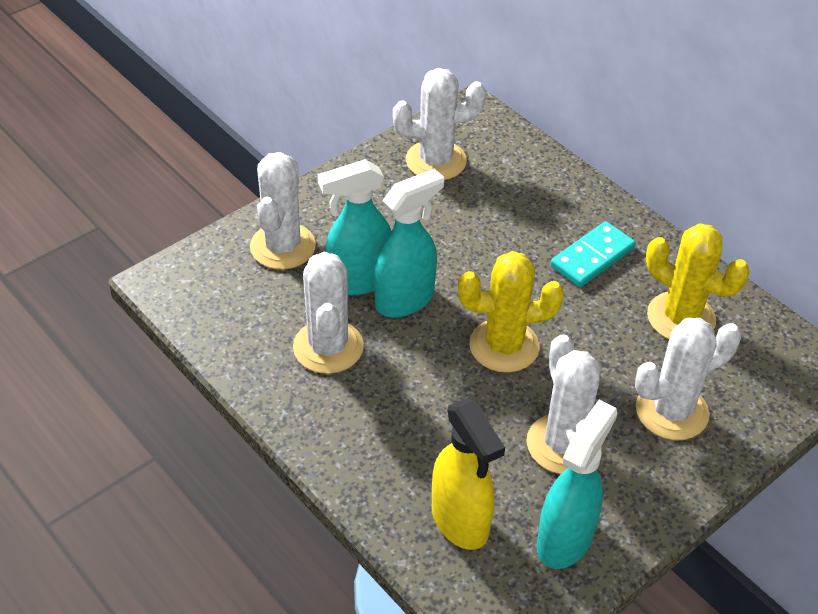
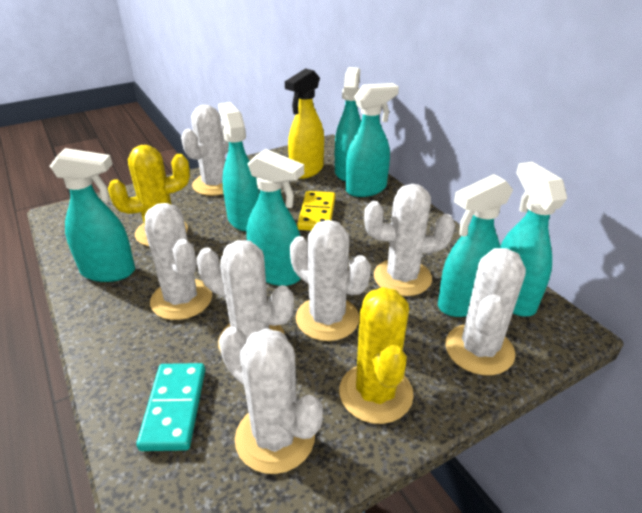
turquoise spray bottle: 3 -> 7
white cactus: 5 -> 7
yellow domino: 0 -> 1

